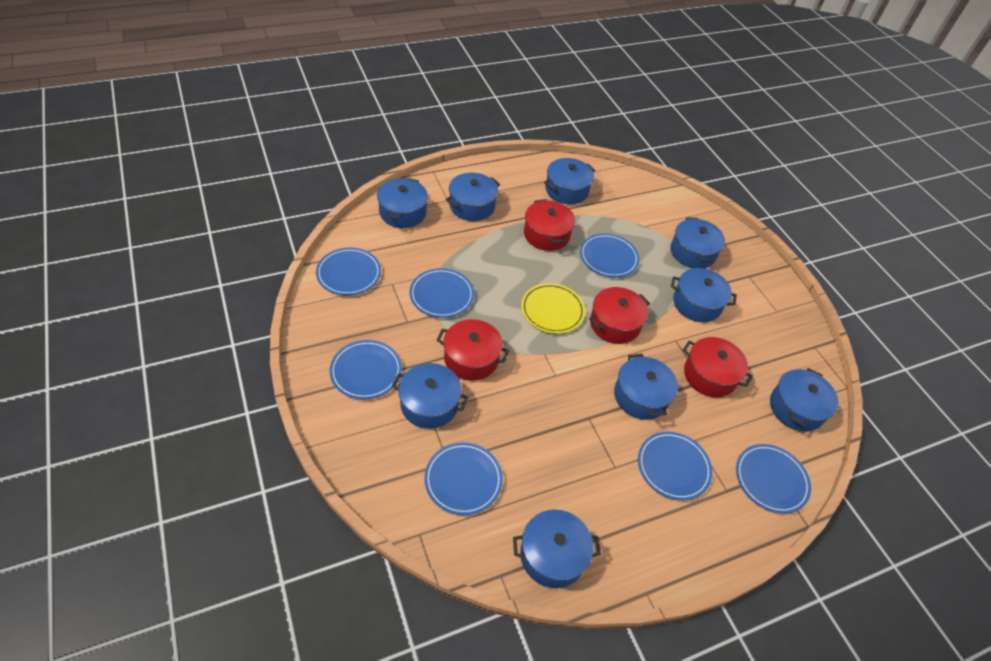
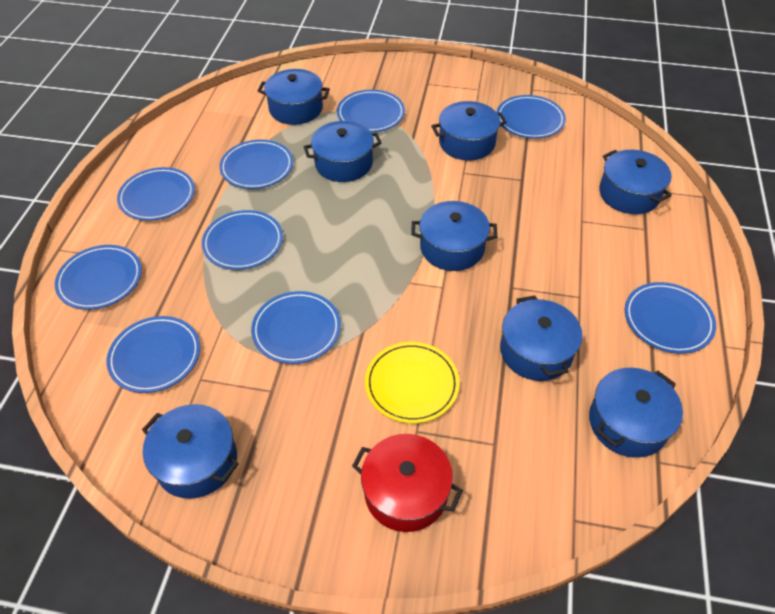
blue plate: 7 -> 9
blue pot: 9 -> 8
red pot: 4 -> 1

